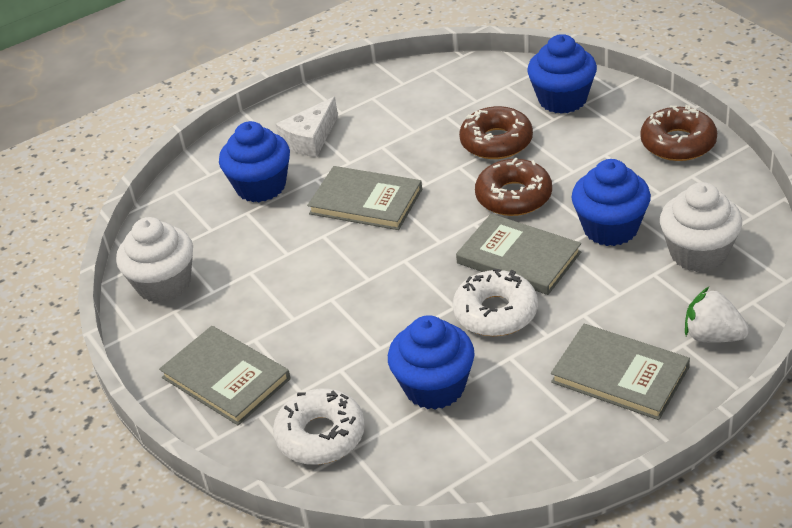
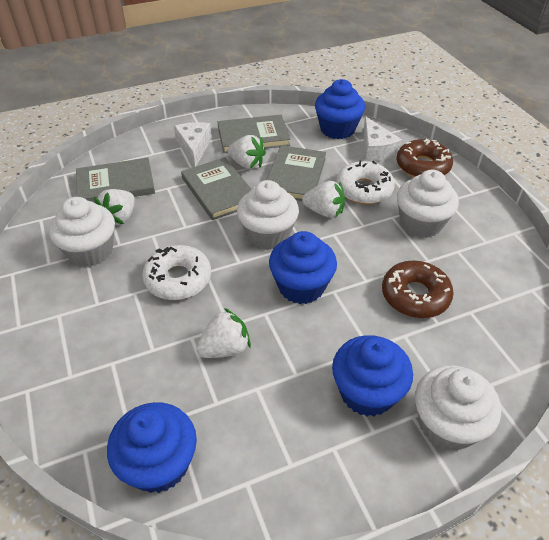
brown donut: 3 -> 2
white cheese: 1 -> 2
white cupcake: 2 -> 4
white strawberry: 1 -> 4

